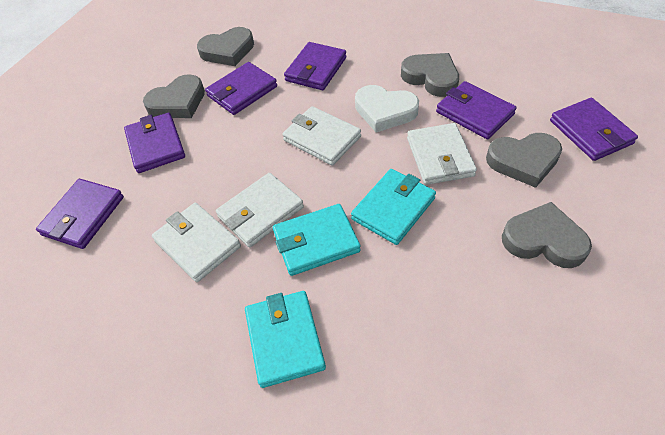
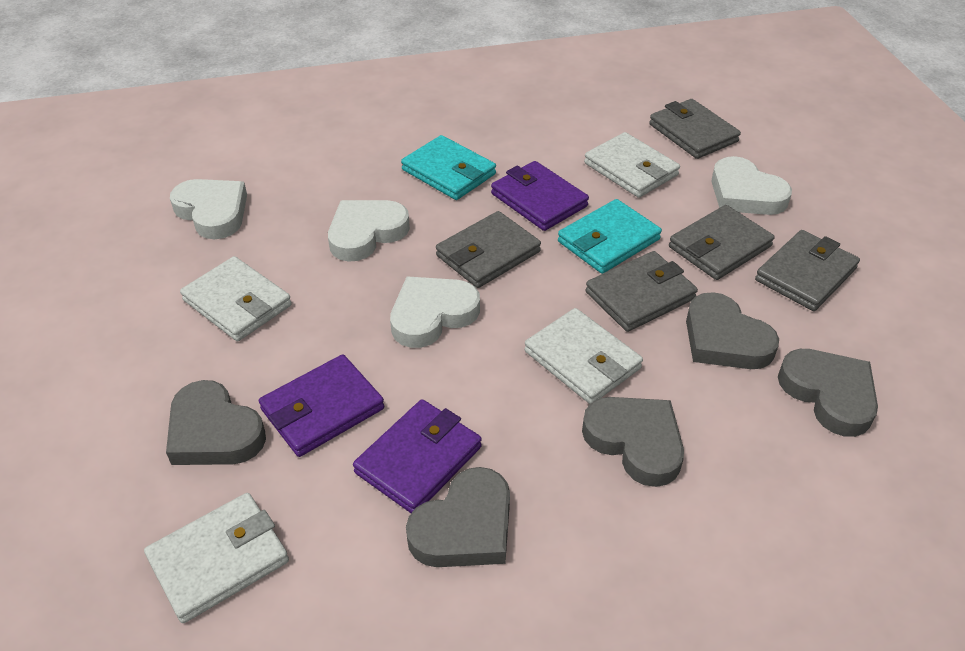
grey wallet: 0 -> 5
purple wallet: 6 -> 3
turquoise wallet: 3 -> 2
white heart: 1 -> 4

